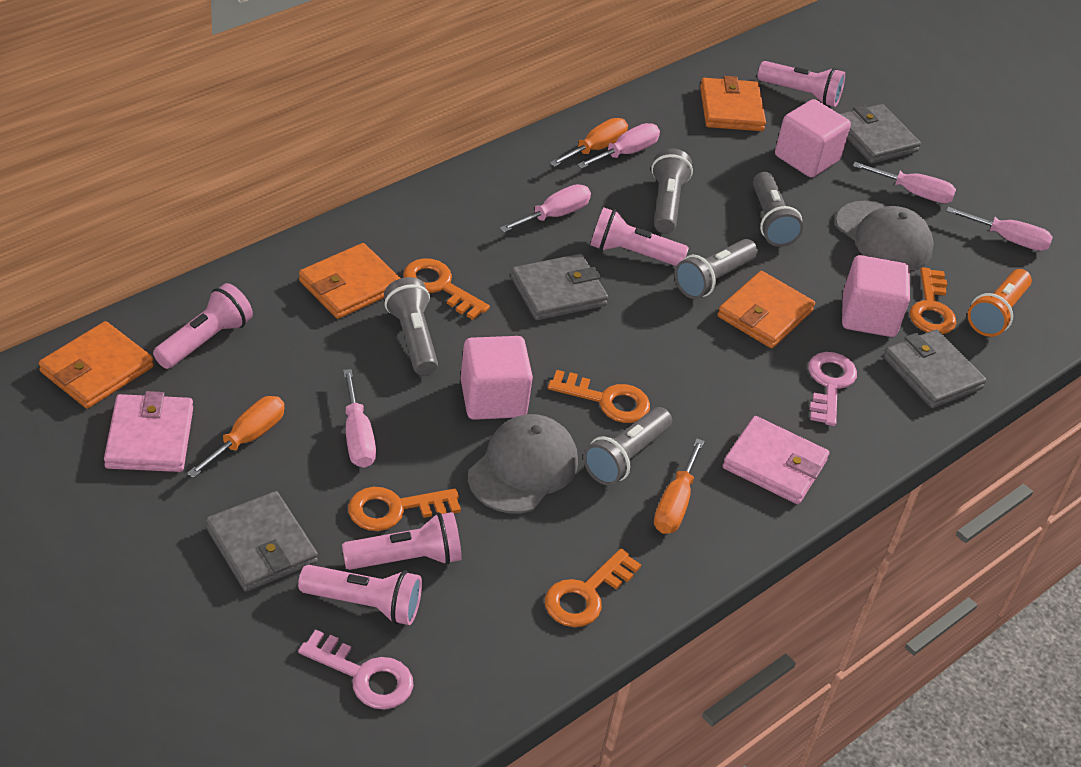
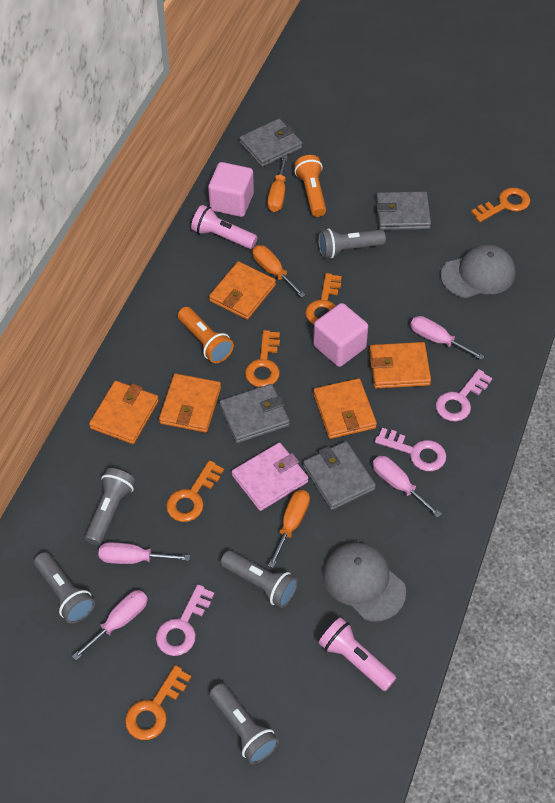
orange flashlight: 1 -> 2
orange wallet: 4 -> 5
pink cube: 3 -> 2
pink flashlight: 5 -> 2
pink key: 2 -> 3
pink screwdriver: 5 -> 4
pink wallet: 2 -> 1

